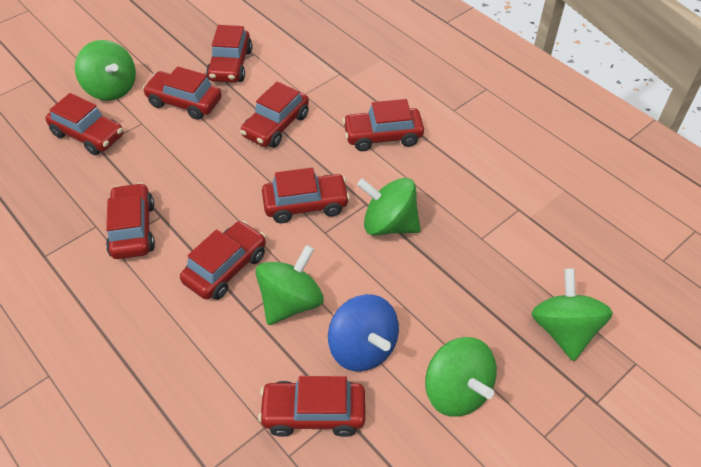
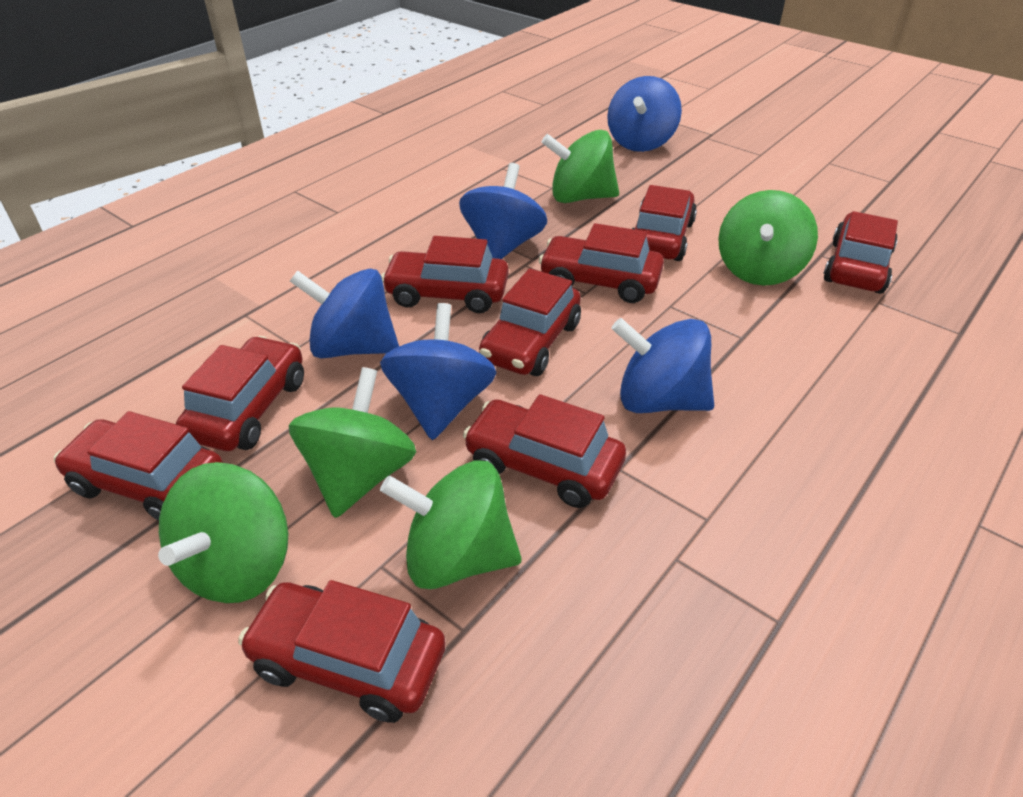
blue spinning top: 1 -> 5

